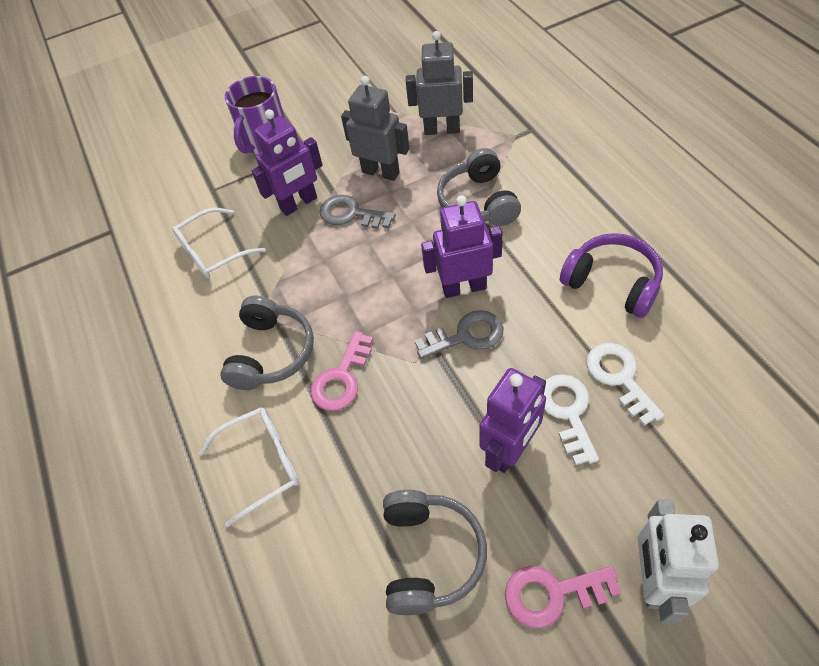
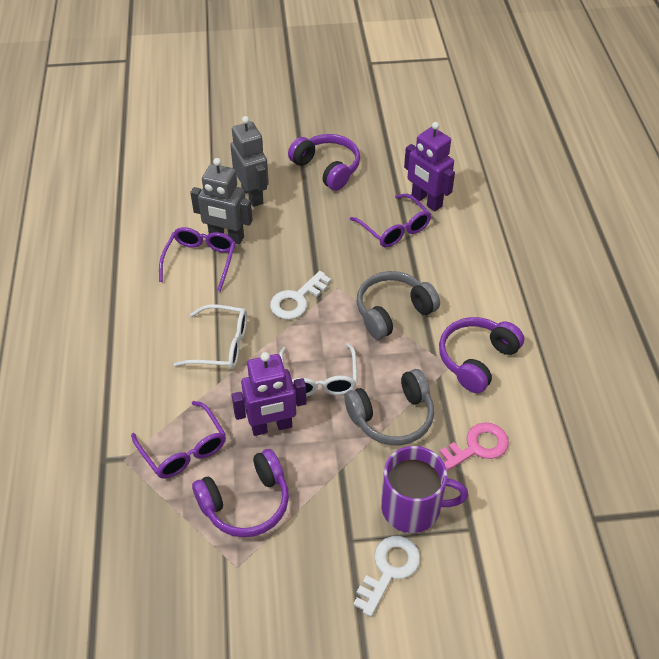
grey headphones: 3 -> 2
grey key: 2 -> 0
pink key: 2 -> 1
purple glasses: 0 -> 3
purple headphones: 1 -> 3
purple robot: 3 -> 2
white robot: 1 -> 0

